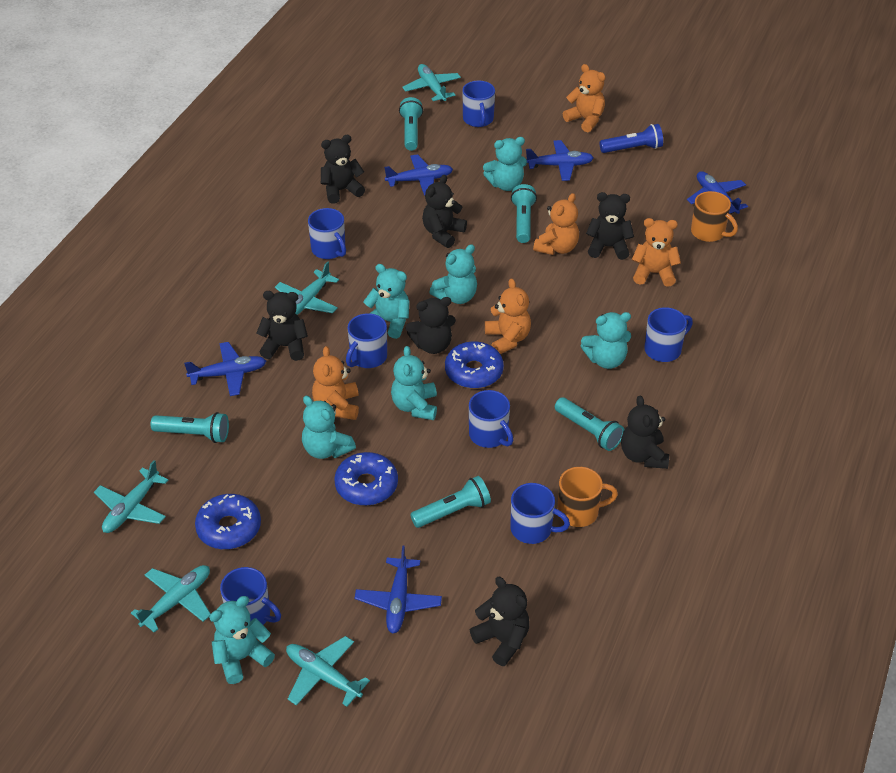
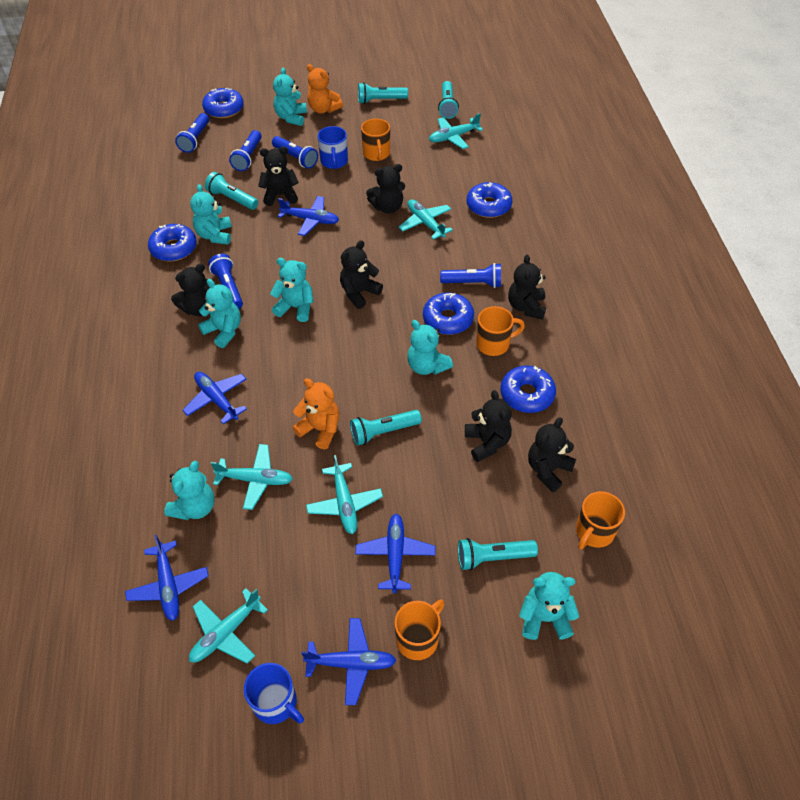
blue donut: 3 -> 5
blue flashlight: 1 -> 5
blue mug: 7 -> 2
orange mug: 2 -> 4
orange teddy bear: 5 -> 2

